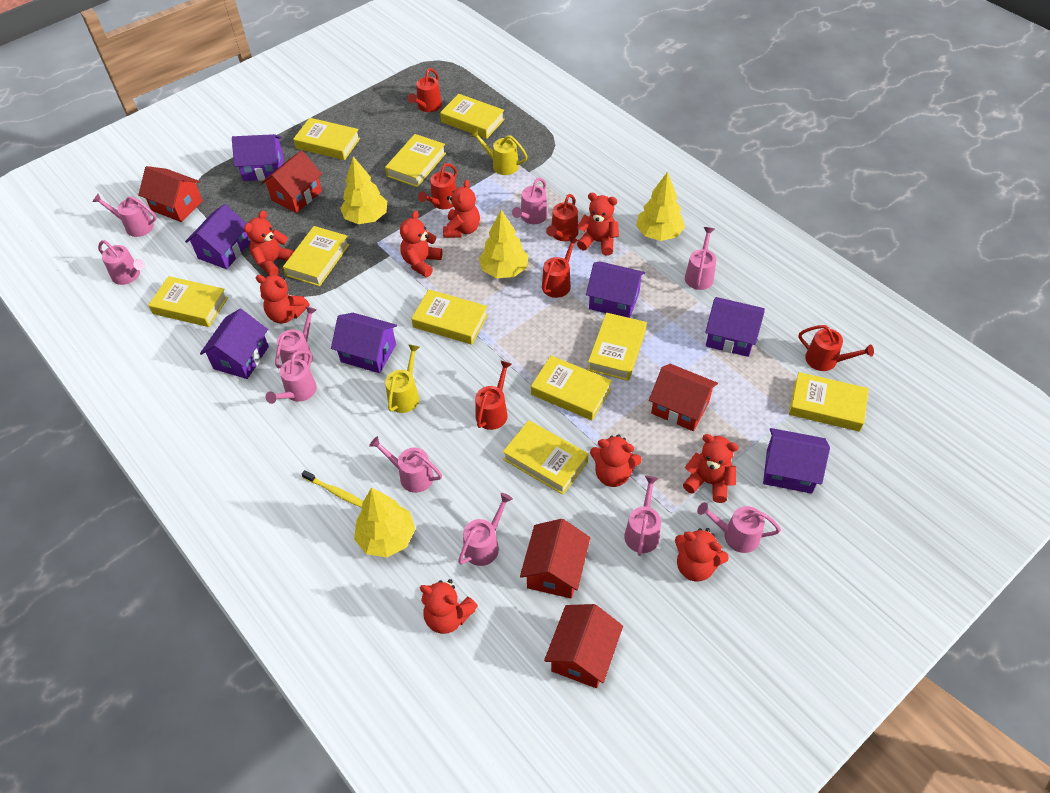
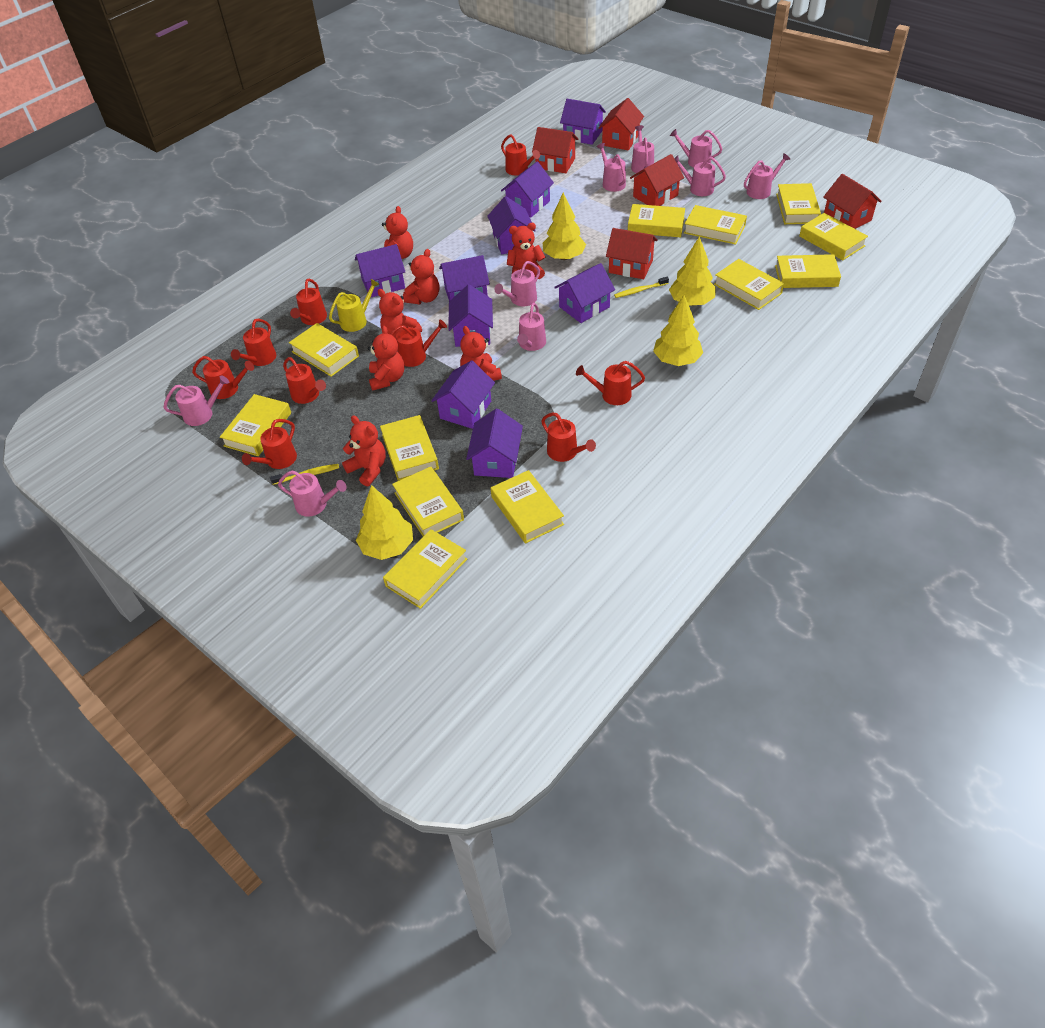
pink watering can: 10 -> 9
purple house: 7 -> 9
red teddy bear: 9 -> 7
red watering can: 6 -> 9
yellow book: 10 -> 12
yellow toothbrush: 1 -> 2
yellow watering can: 2 -> 1

